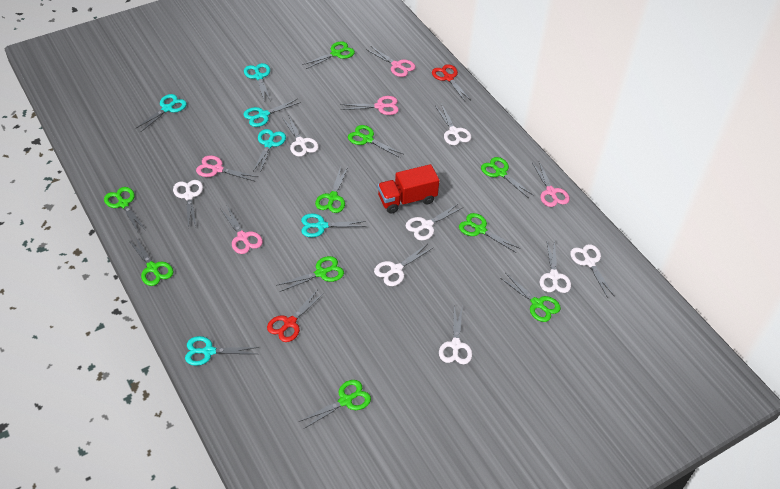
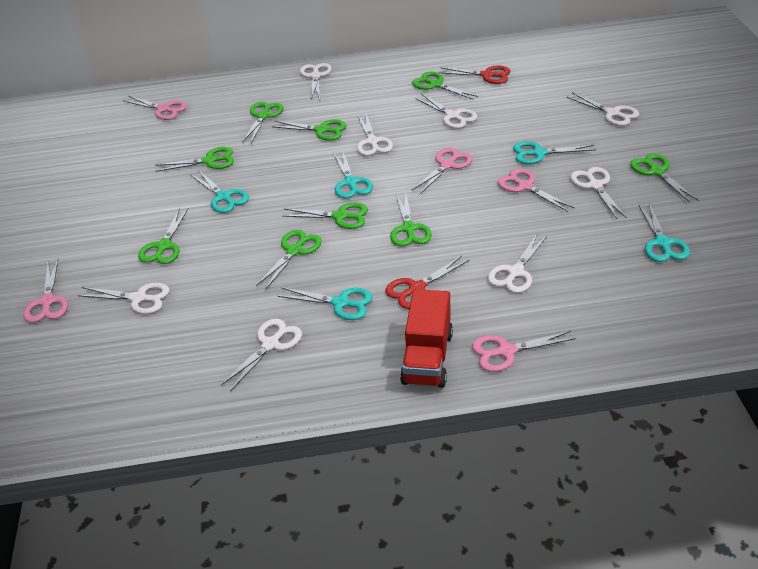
green scissors: 10 -> 9
turquoise scissors: 6 -> 5

